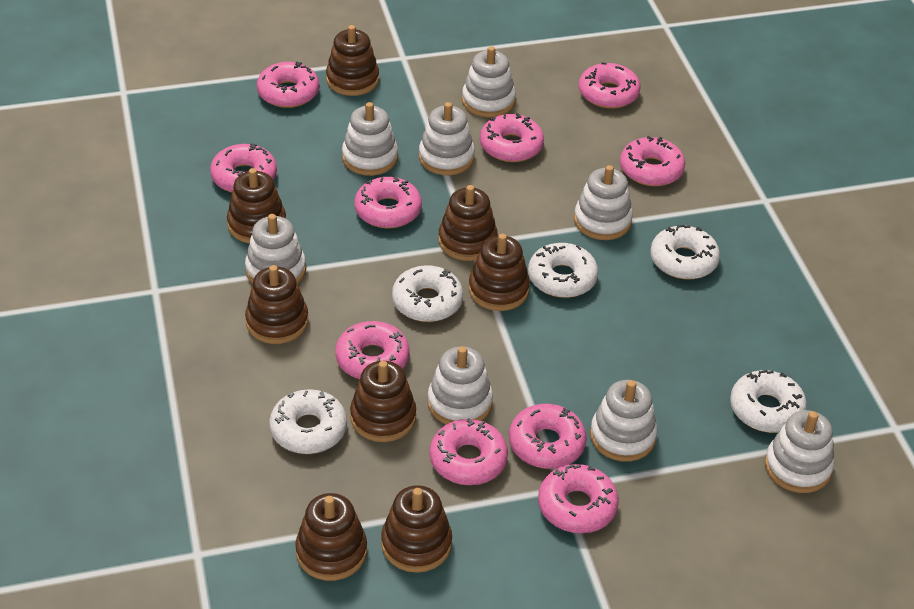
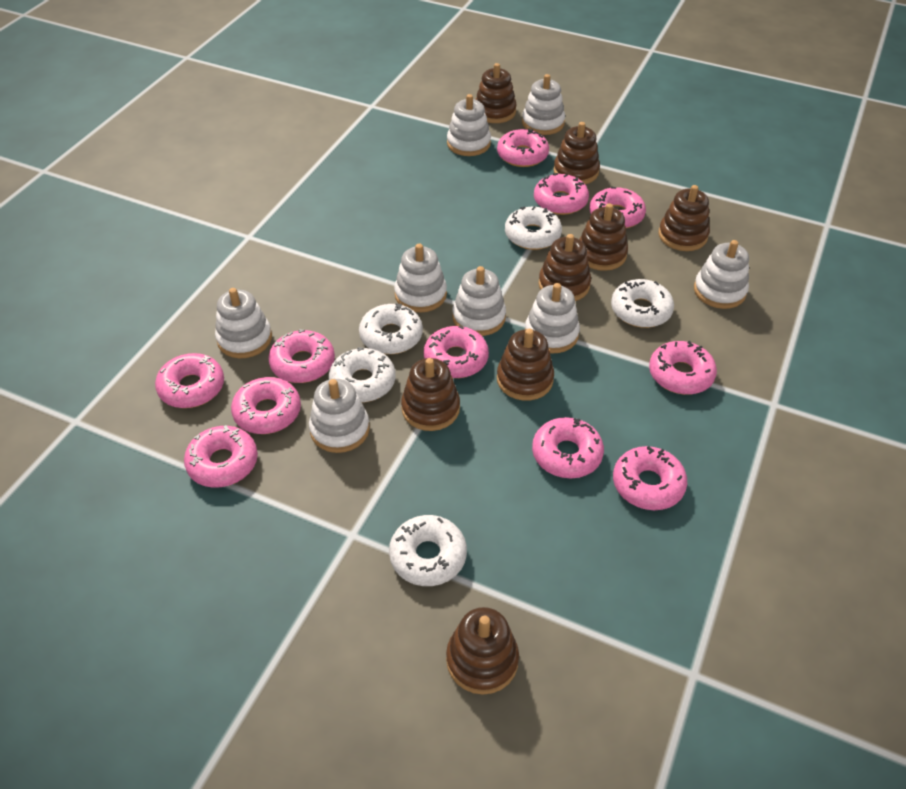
pink donut: 10 -> 11

